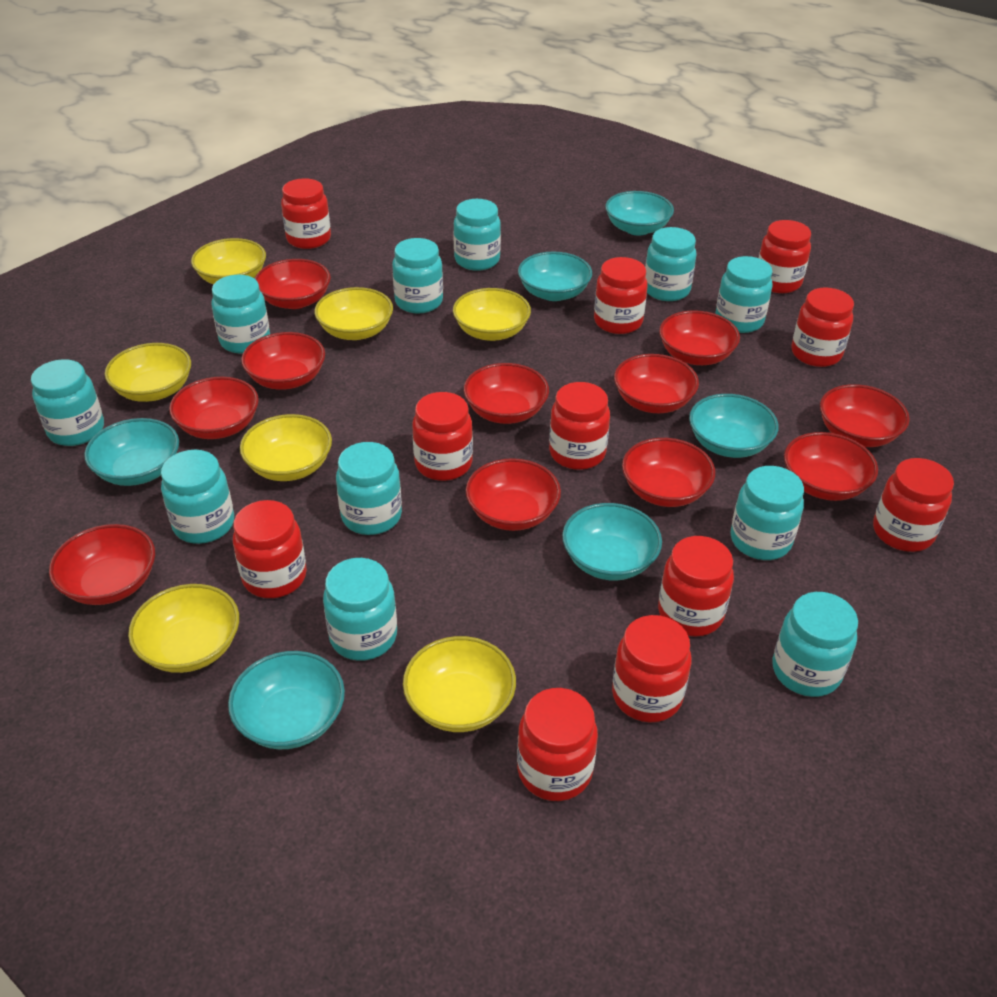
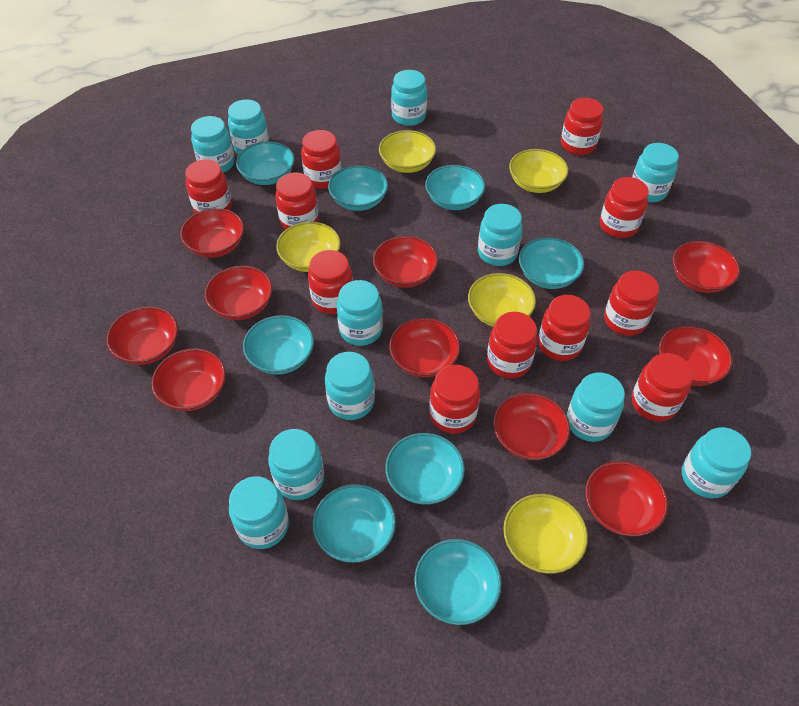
red bowl: 11 -> 10
turquoise bowl: 6 -> 8
yellow bowl: 7 -> 5

